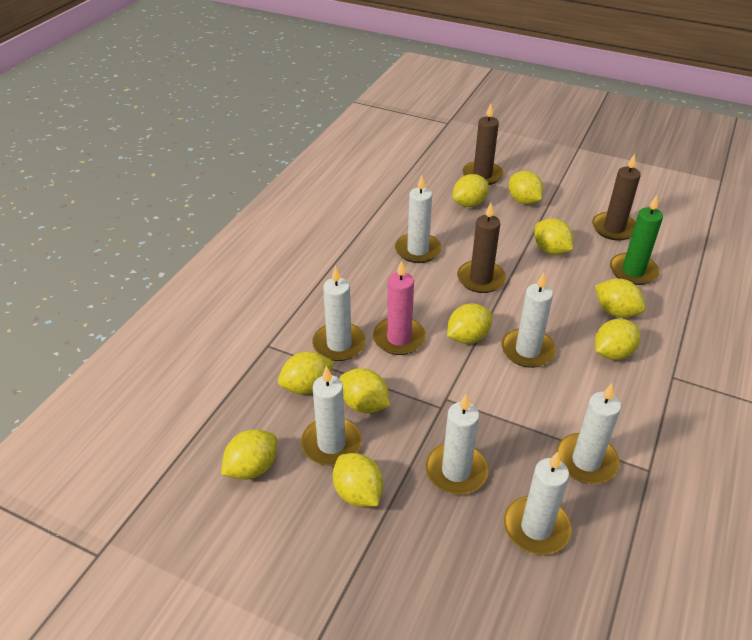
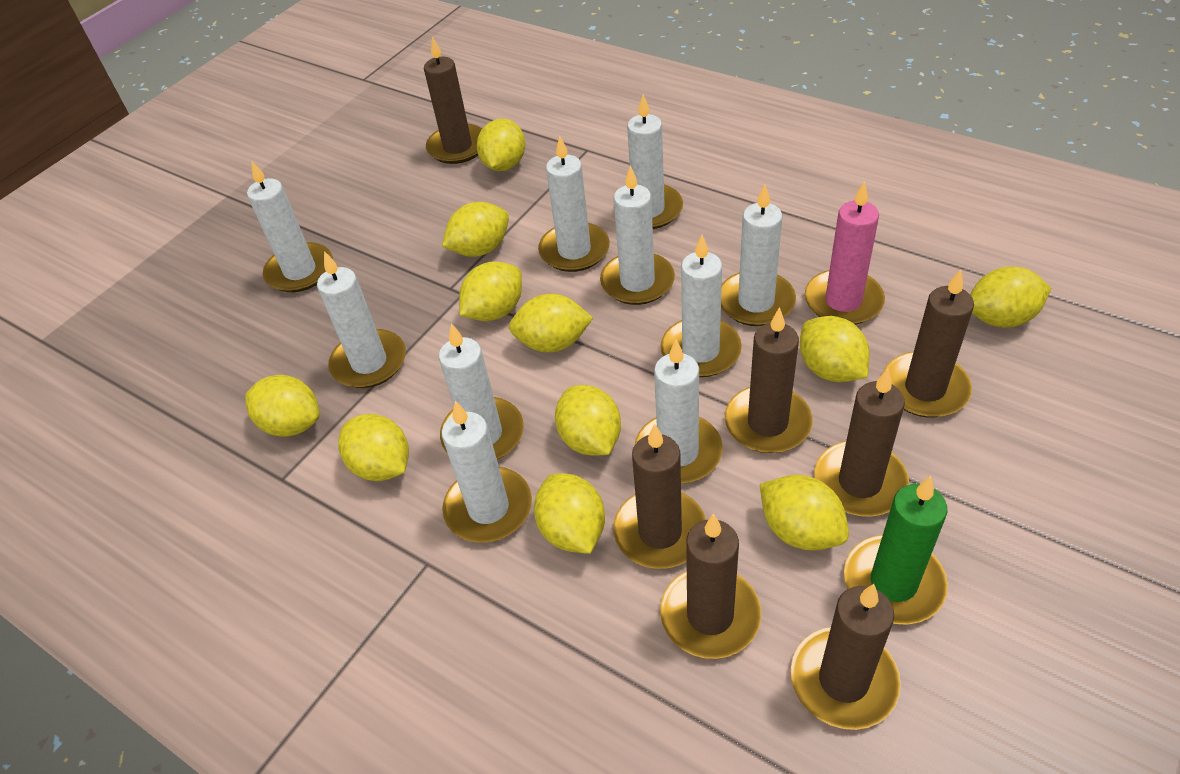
brown candle: 3 -> 7
white candle: 7 -> 10
yellow lemon: 10 -> 11

